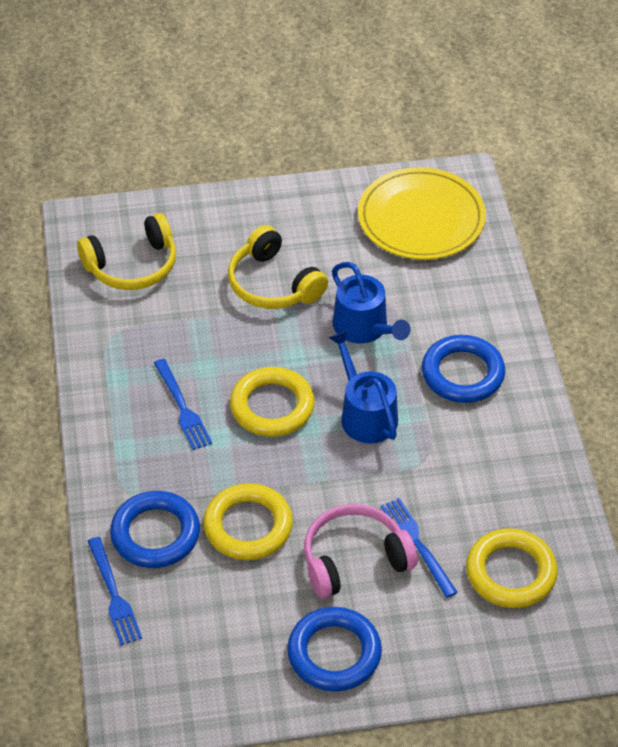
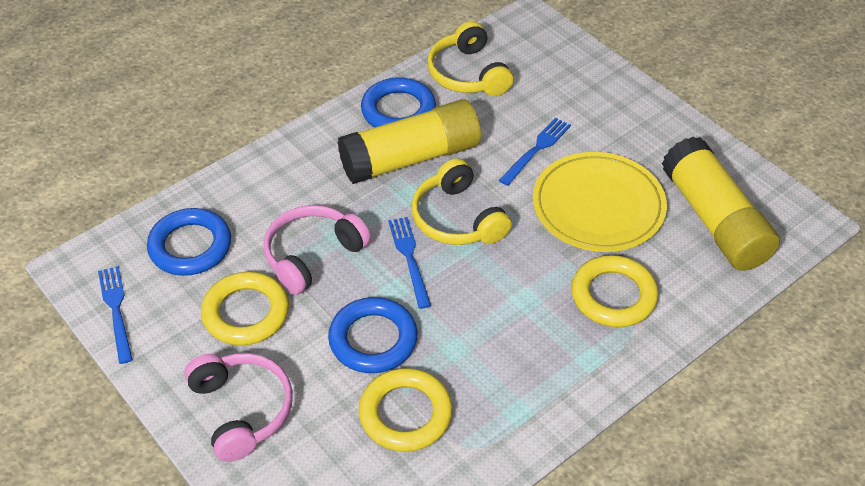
blue watering can: 2 -> 0
pink headphones: 1 -> 2
yellow glue stick: 0 -> 2

